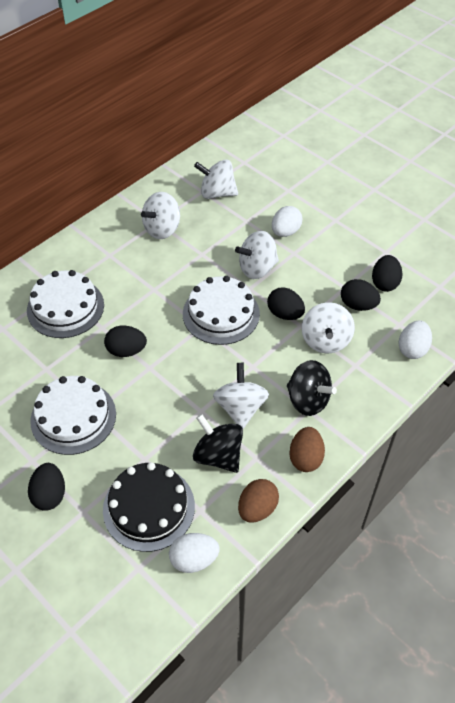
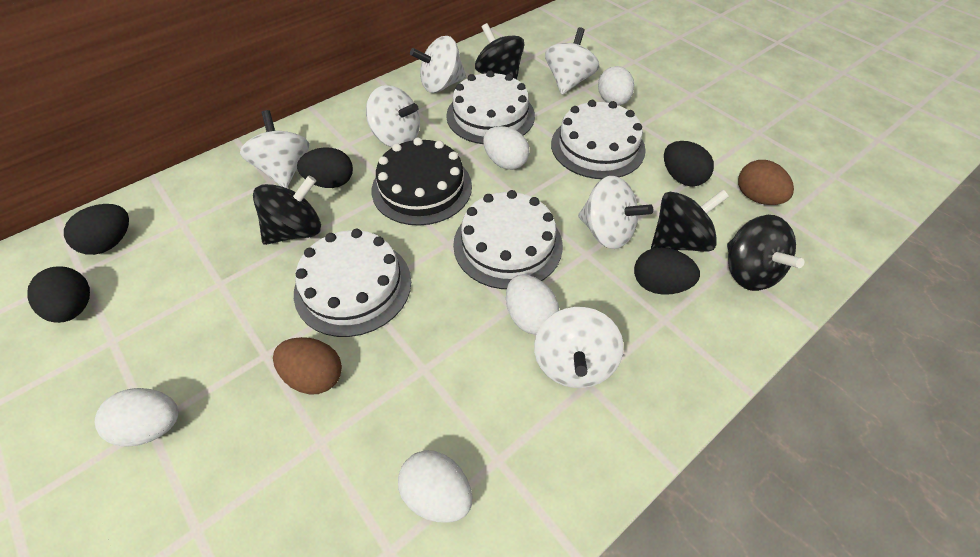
black spinning top: 2 -> 4
white cake: 3 -> 4
white egg: 3 -> 5
white spinning top: 5 -> 6

